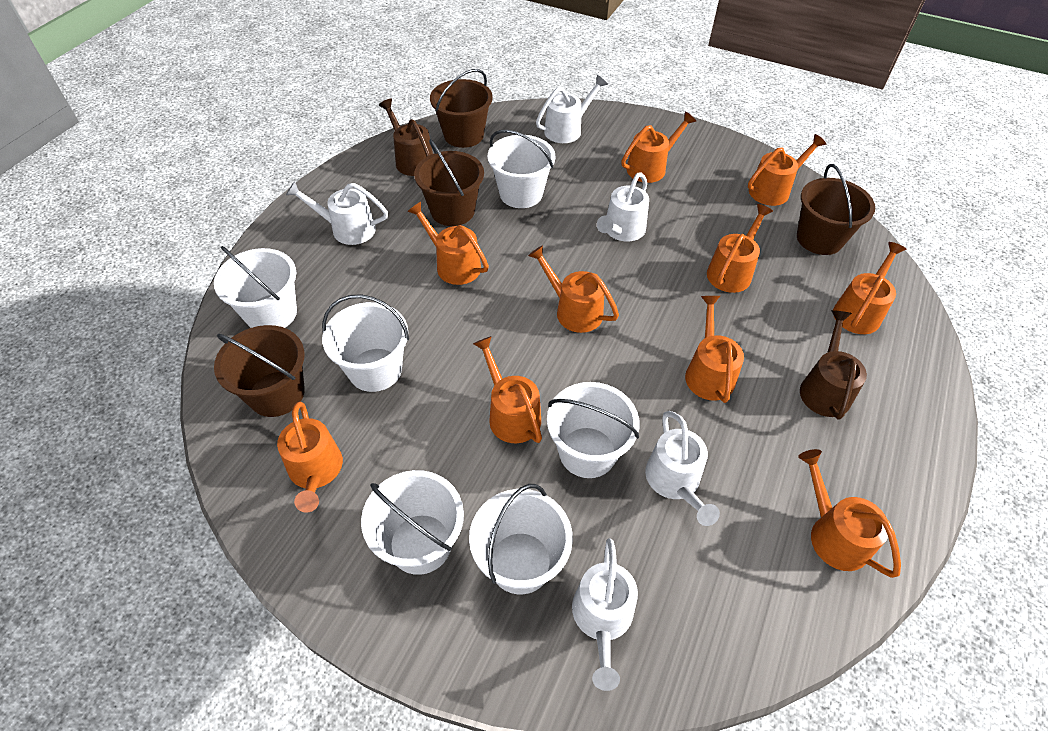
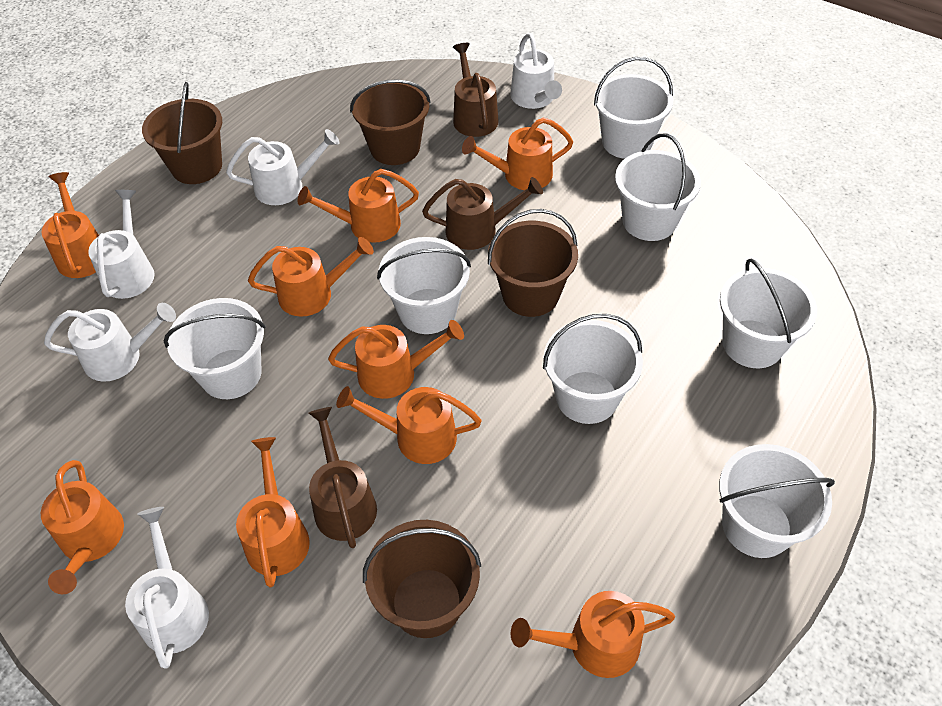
brown watering can: 2 -> 3
orange watering can: 10 -> 9
white bucket: 6 -> 7

